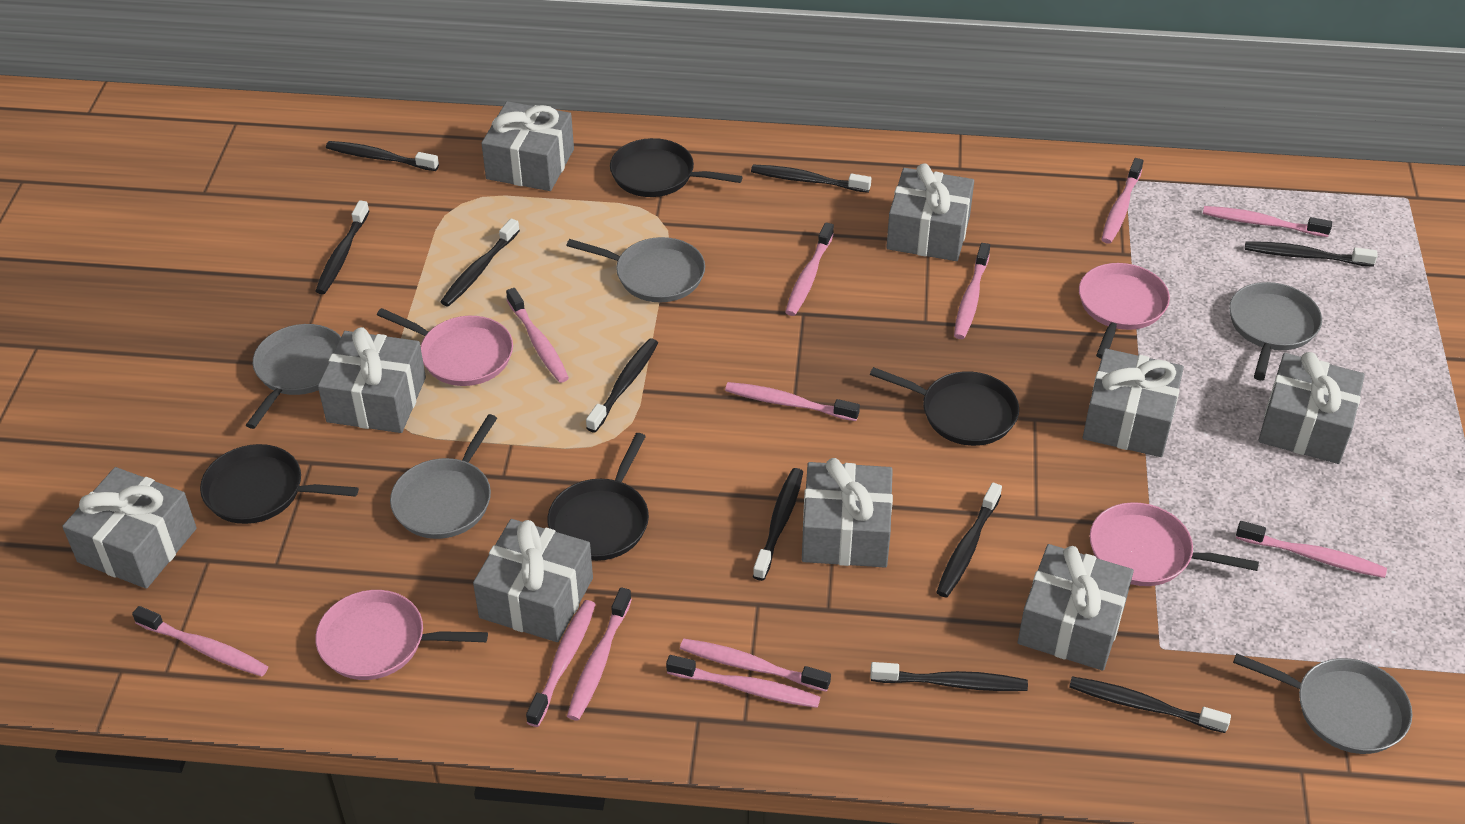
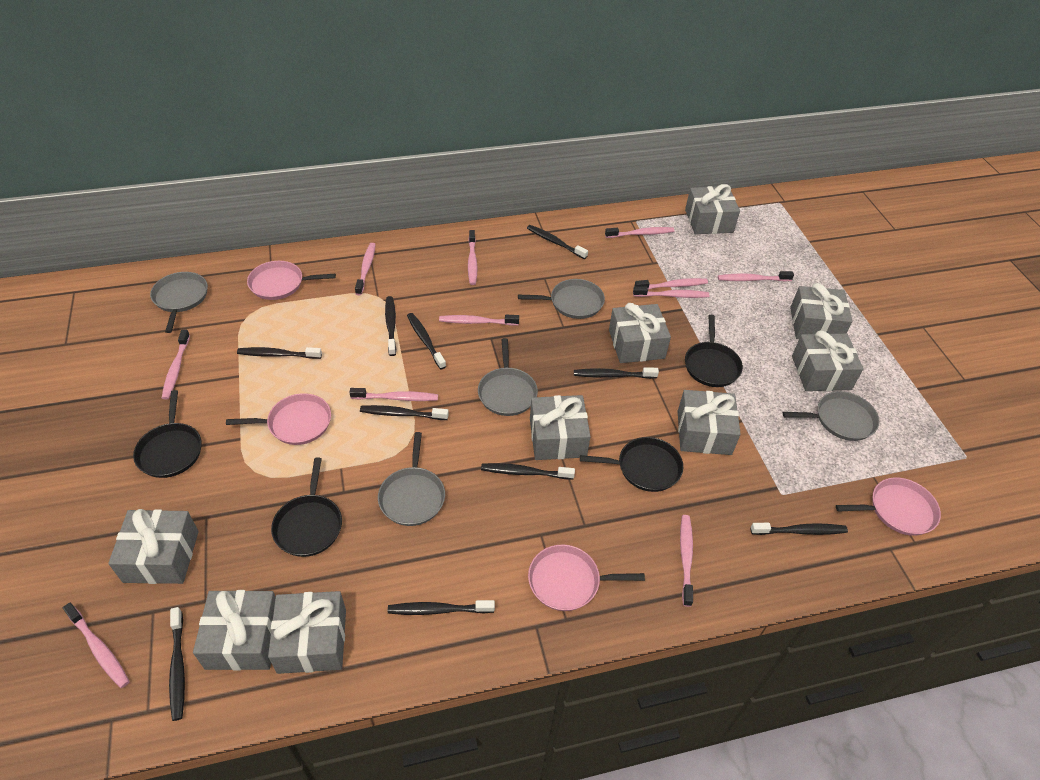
pink toothbrush: 12 -> 11

